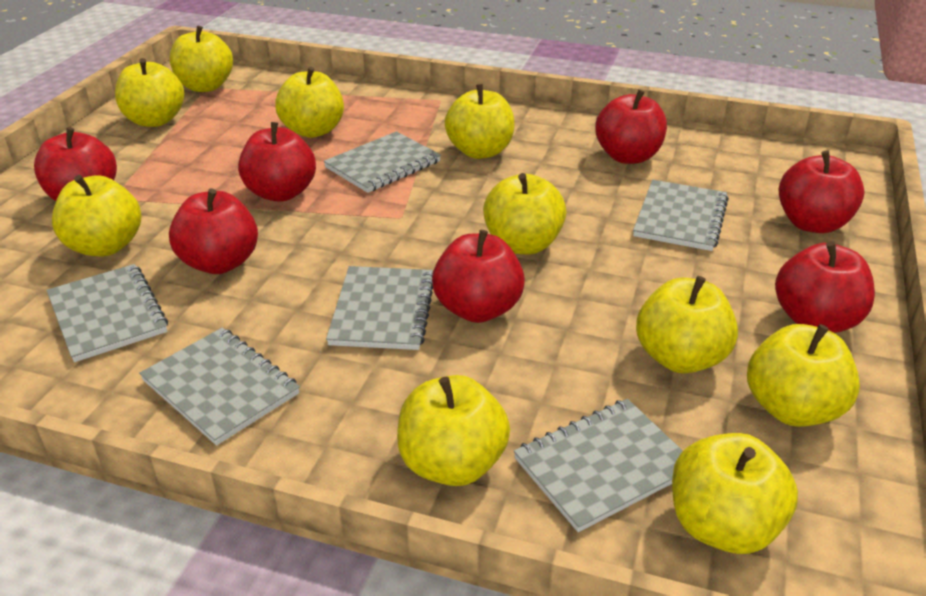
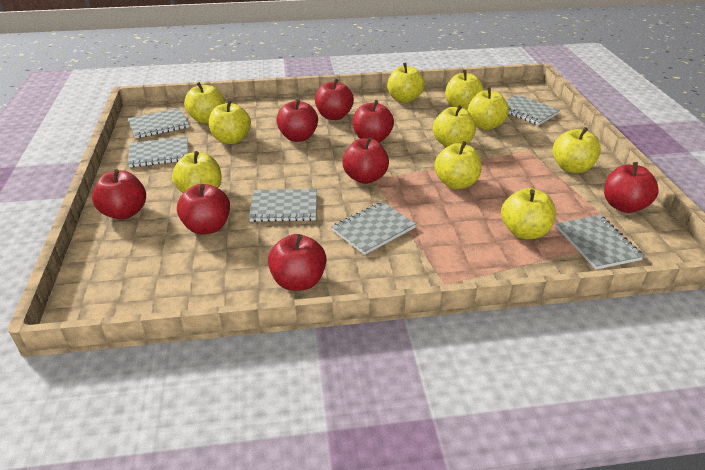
red apple: 7 -> 8

